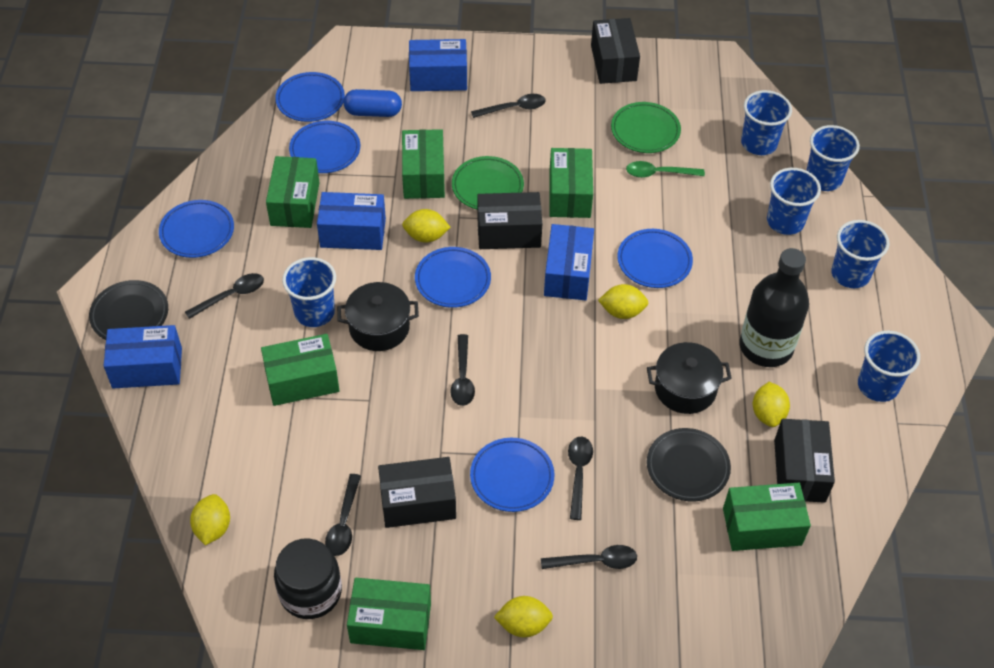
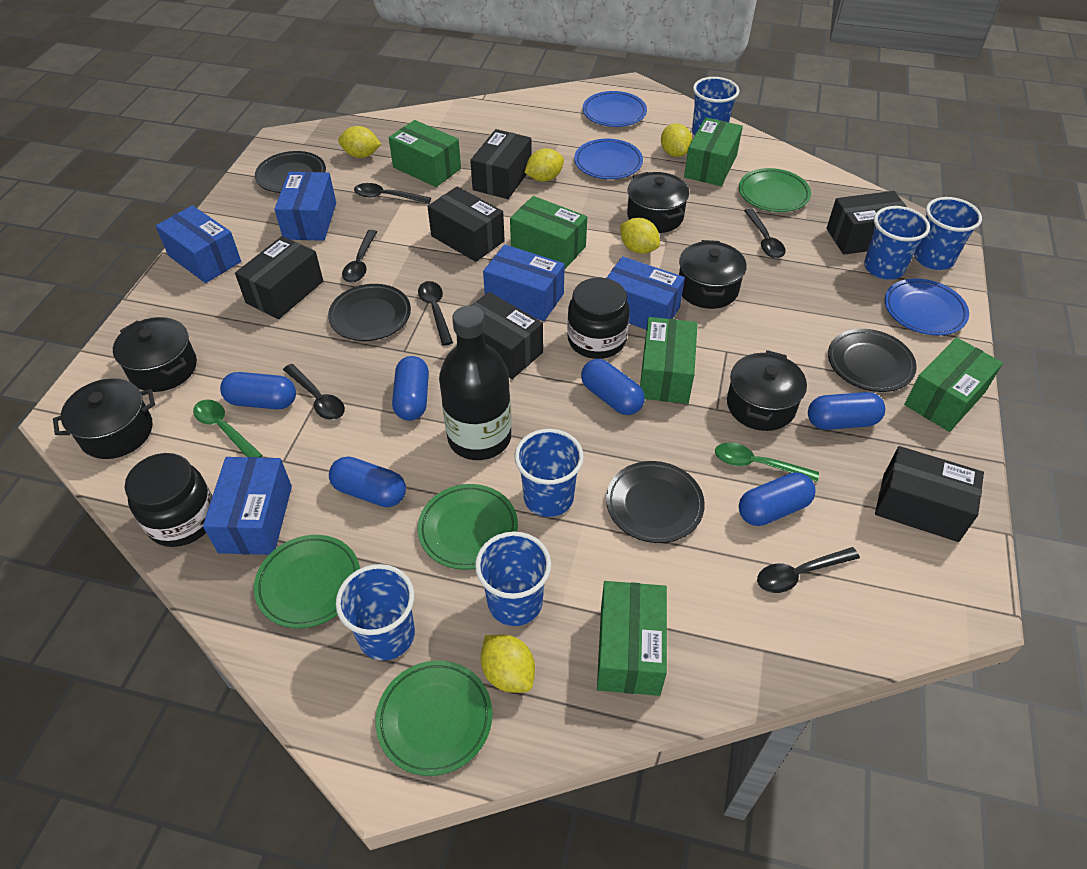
black box: 4 -> 6
black jar: 1 -> 2
black plate: 2 -> 4
black pot: 2 -> 5
blue box: 4 -> 5
blue capsule: 1 -> 6
blue plate: 6 -> 3
green plate: 2 -> 4
green spoon: 1 -> 2

